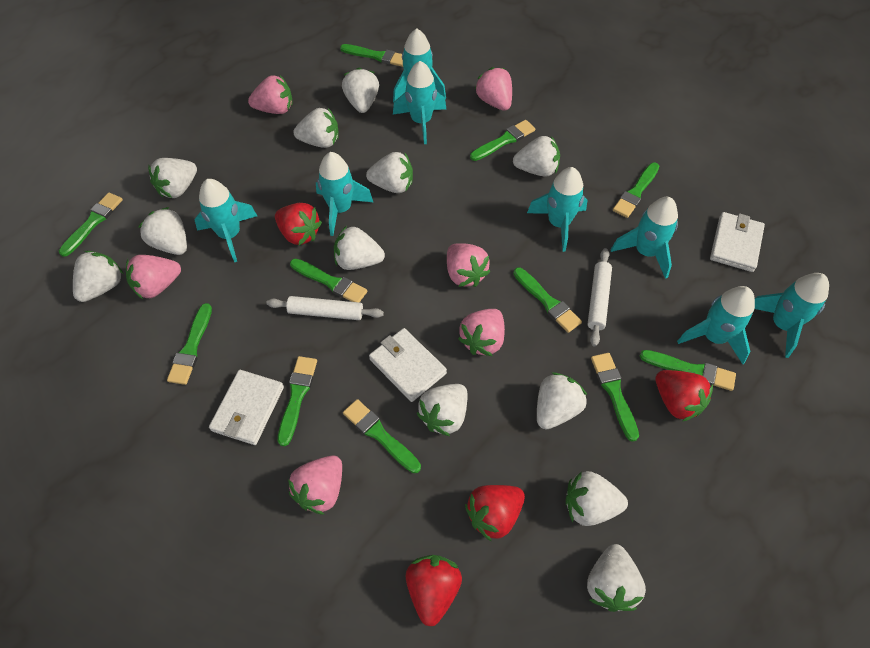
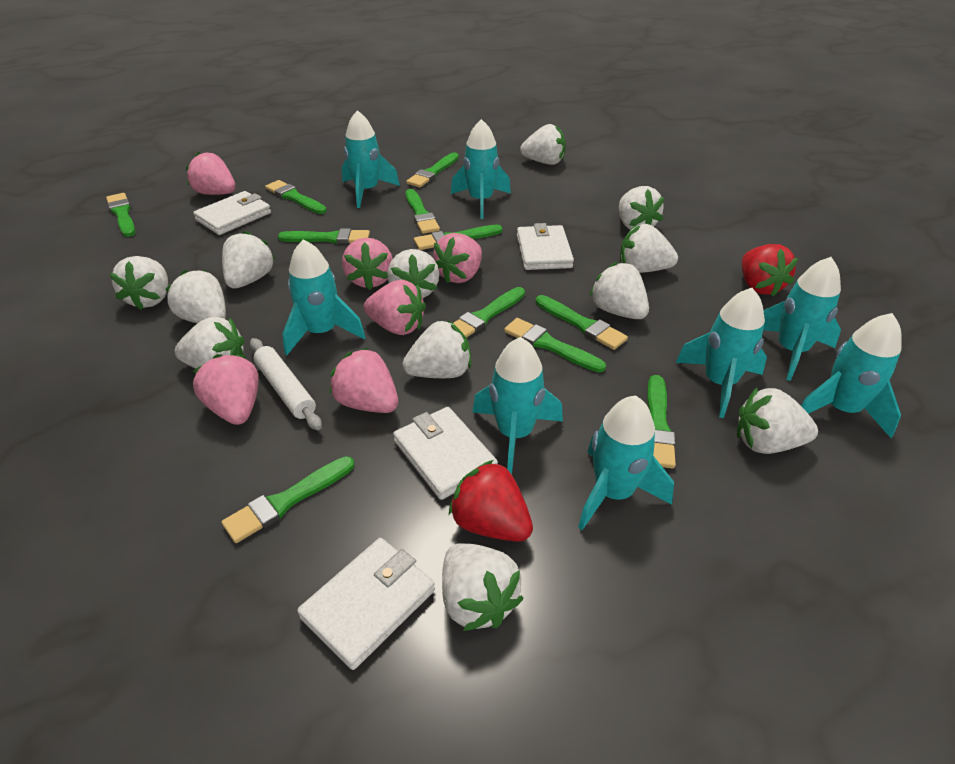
red strawberry: 4 -> 2
white rolling pin: 2 -> 1
white wallet: 3 -> 4

